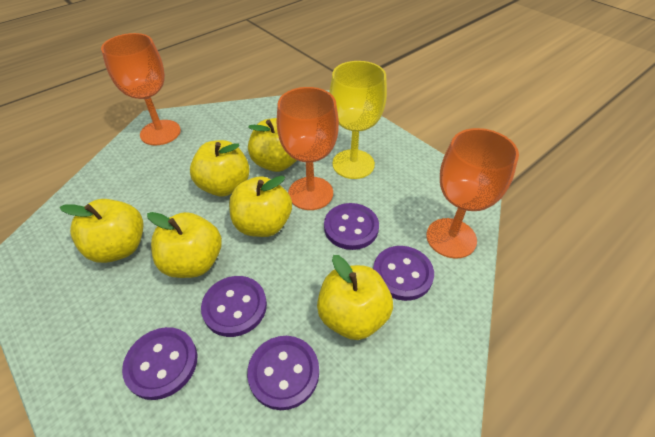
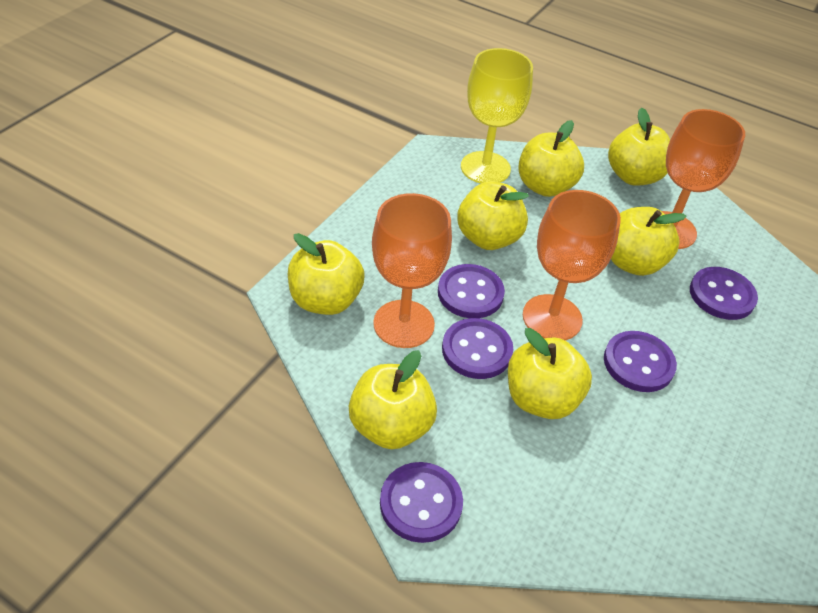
yellow apple: 6 -> 7

